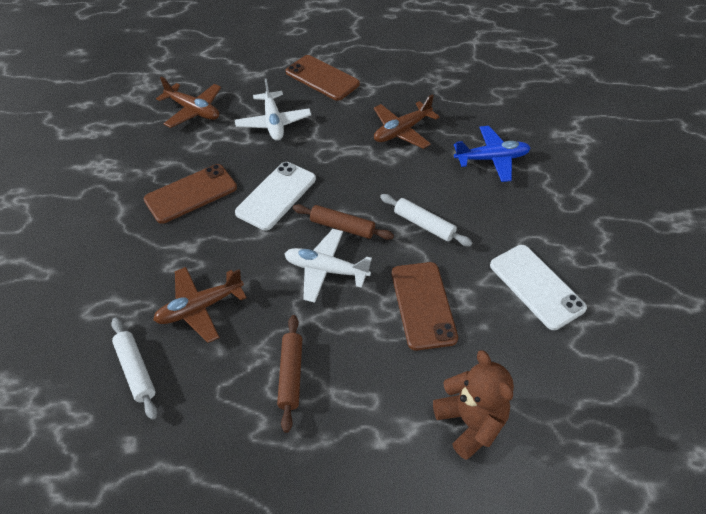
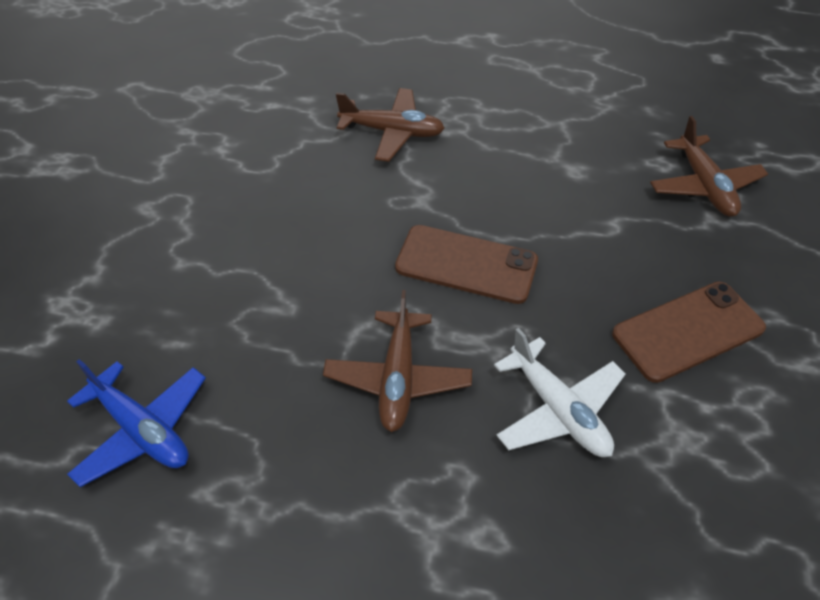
brown phone: 3 -> 2
brown rolling pin: 2 -> 0
brown teddy bear: 1 -> 0
white phone: 2 -> 0
white plane: 2 -> 1
white rolling pin: 2 -> 0

